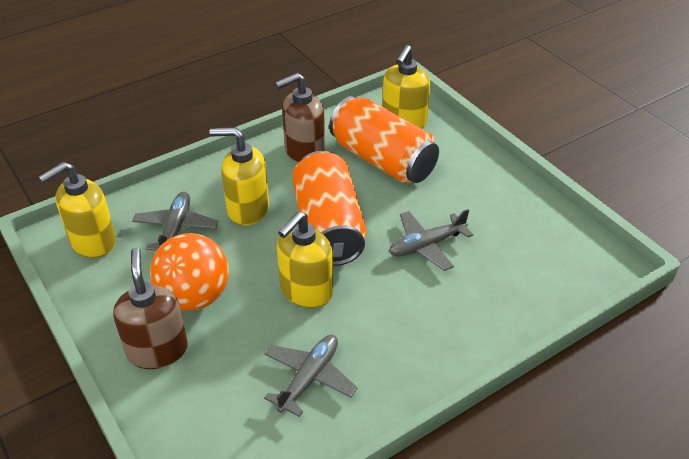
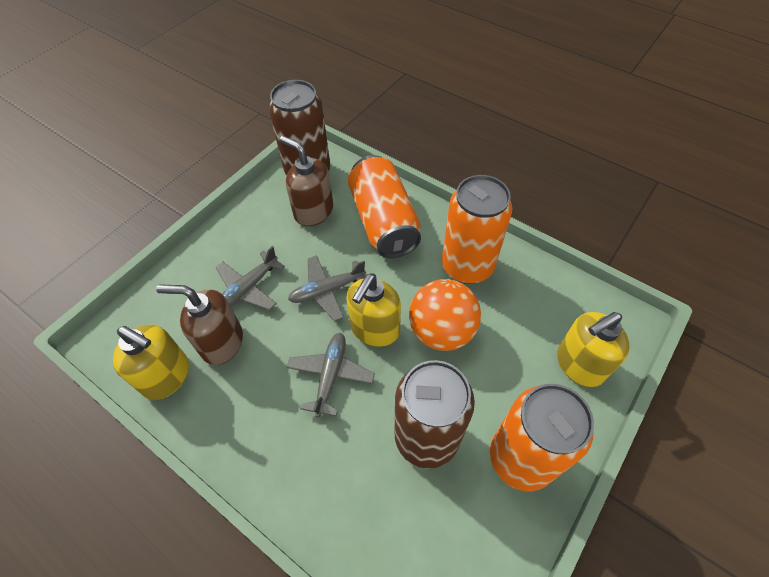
brown can: 0 -> 2
orange can: 2 -> 3
yellow soap dispenser: 4 -> 3

